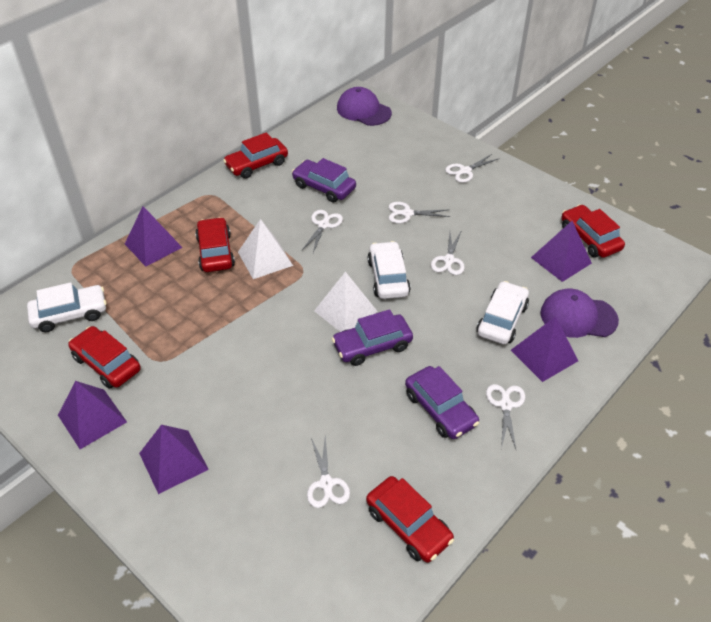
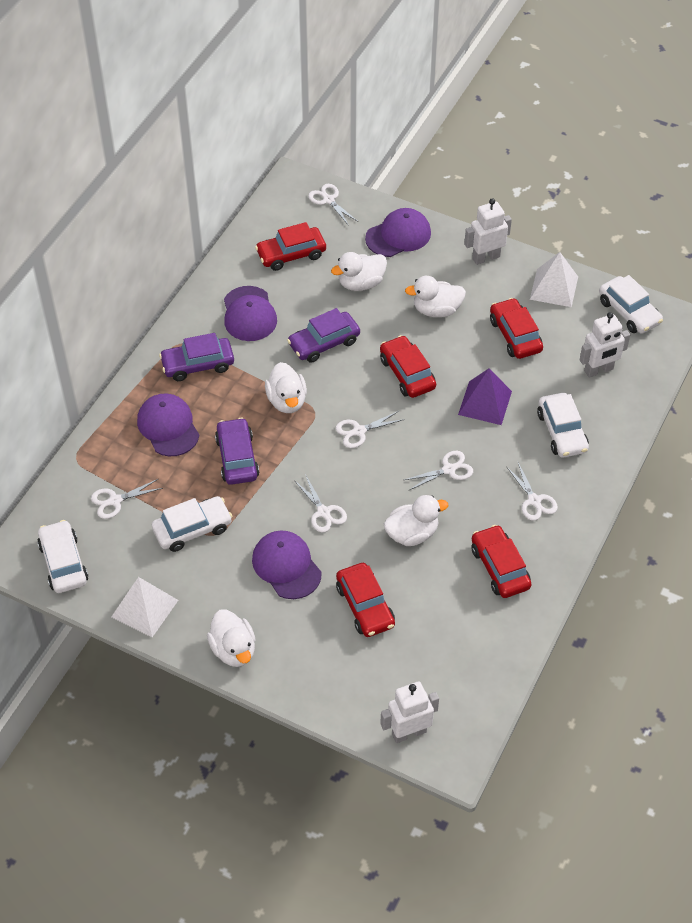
purple cap: 2 -> 4
purple pyramid: 5 -> 1
white car: 3 -> 4
white duck: 0 -> 5
white robot: 0 -> 3

